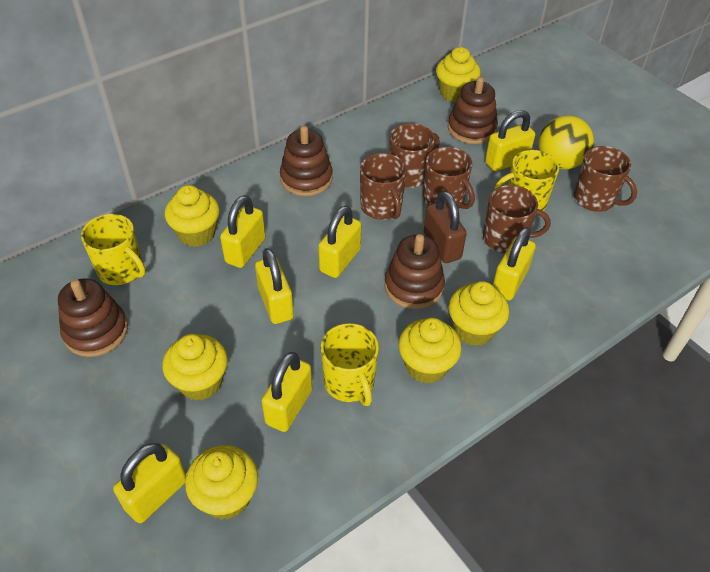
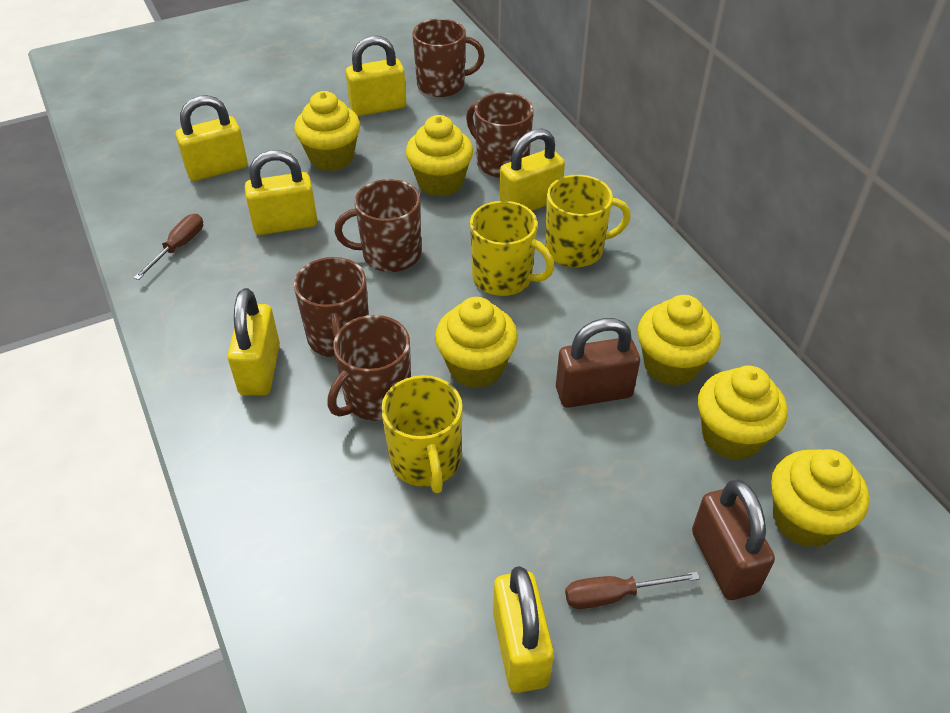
brown padlock: 1 -> 2
brown screwdriver: 0 -> 2
brown stacking toy: 4 -> 0
yellow ball: 1 -> 0
yellow padlock: 7 -> 6

